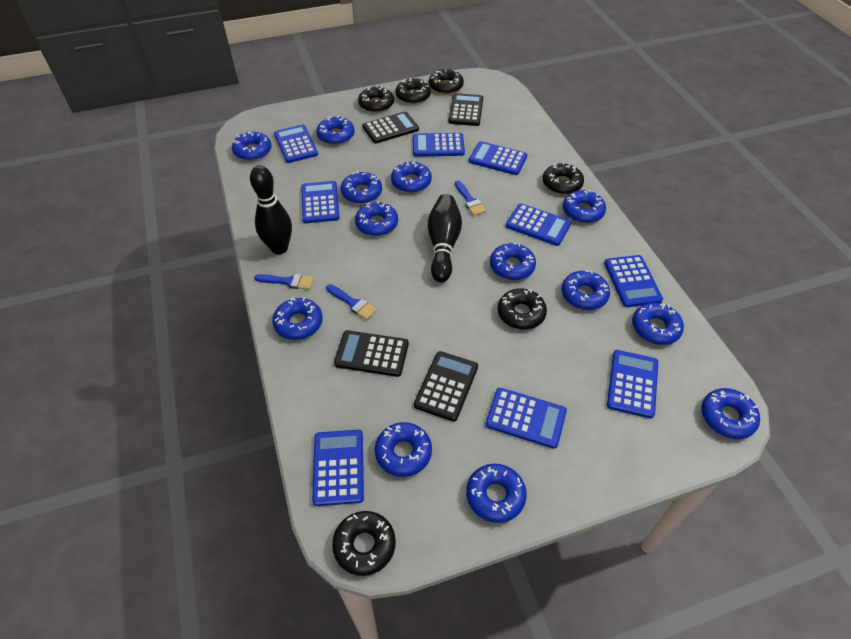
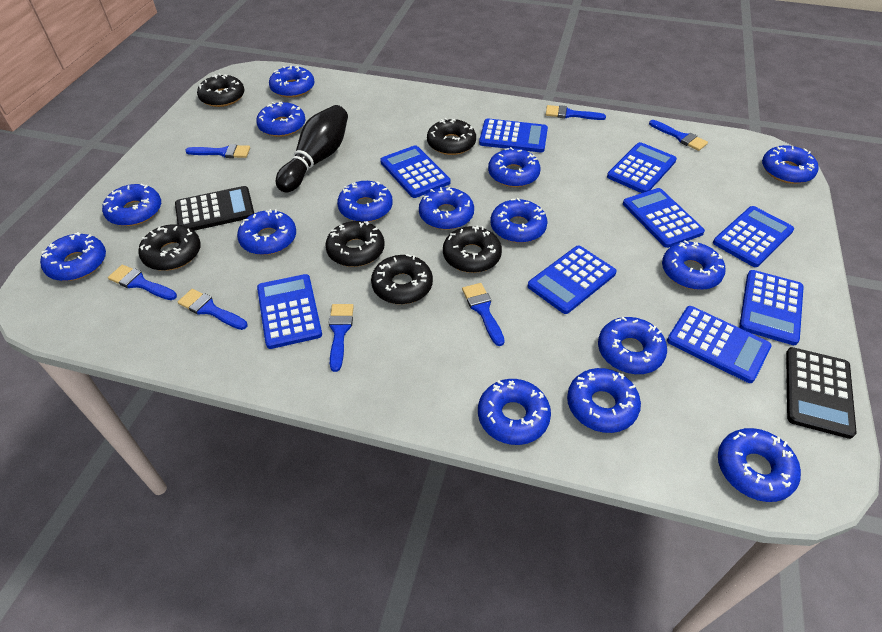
black bowling pin: 2 -> 1
black calculator: 4 -> 2
blue brush: 3 -> 7
blue donut: 13 -> 15

